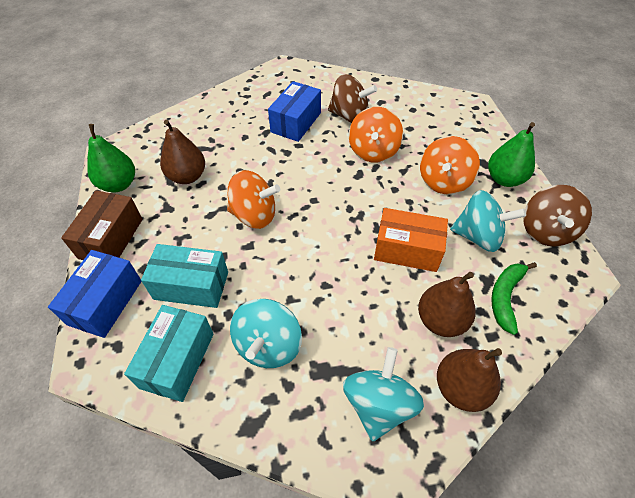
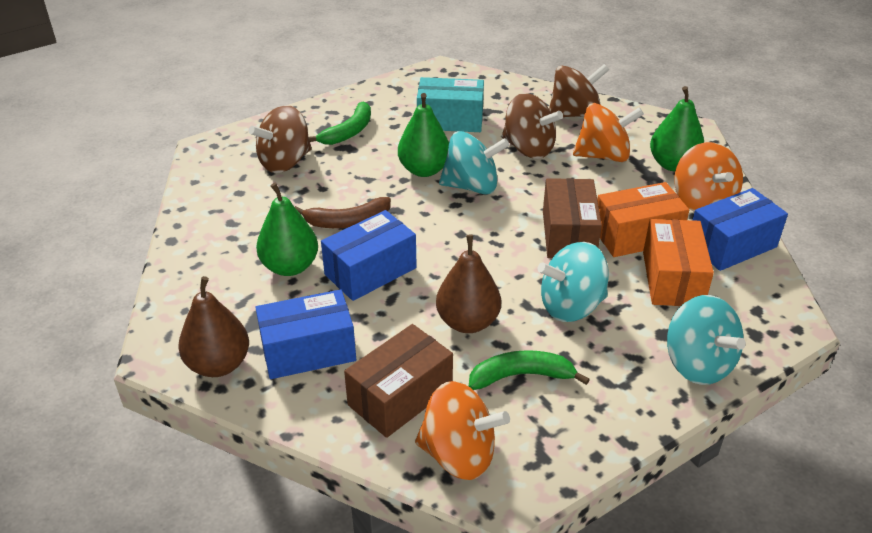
blue box: 2 -> 3
brown banana: 0 -> 1
brown box: 1 -> 2
brown pear: 3 -> 2
brown spinning top: 2 -> 3
green banana: 1 -> 2
green pear: 2 -> 3
orange box: 1 -> 2
turquoise box: 2 -> 1

